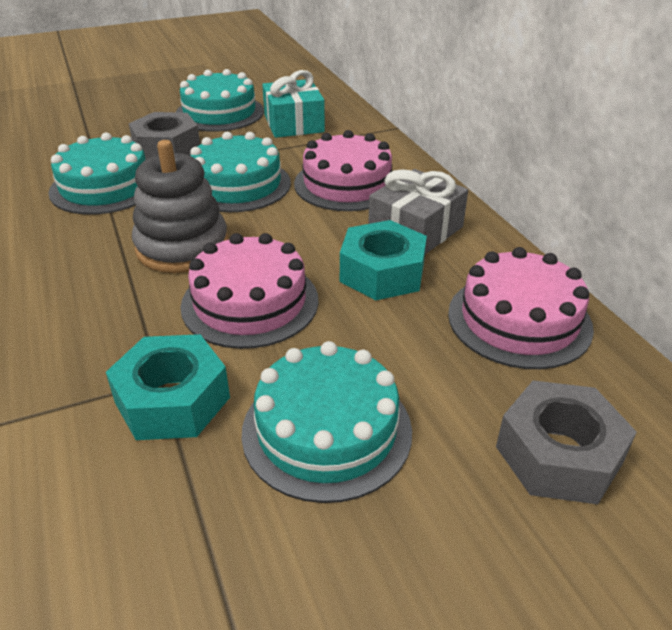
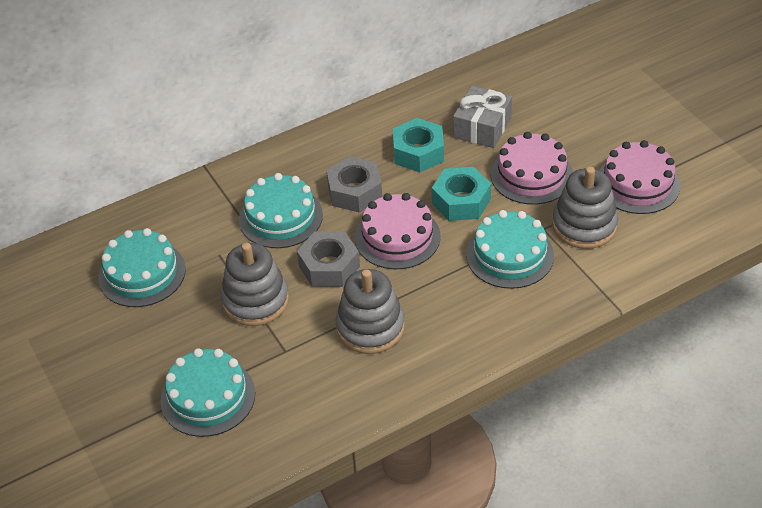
grey stacking toy: 1 -> 3
turquoise gift: 1 -> 0

